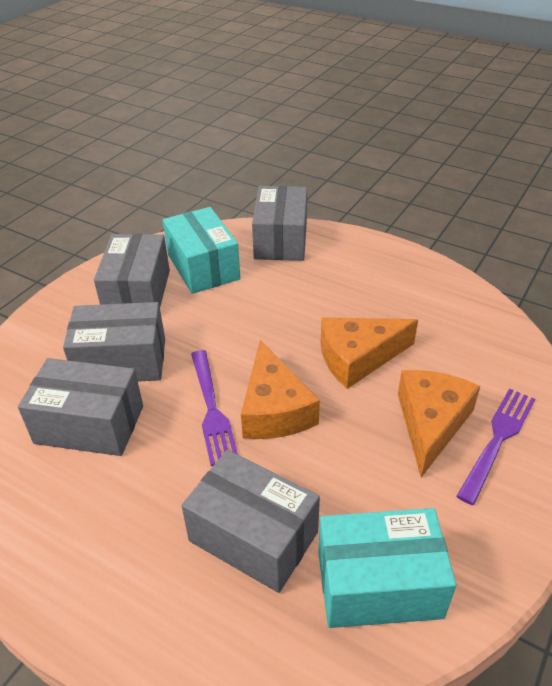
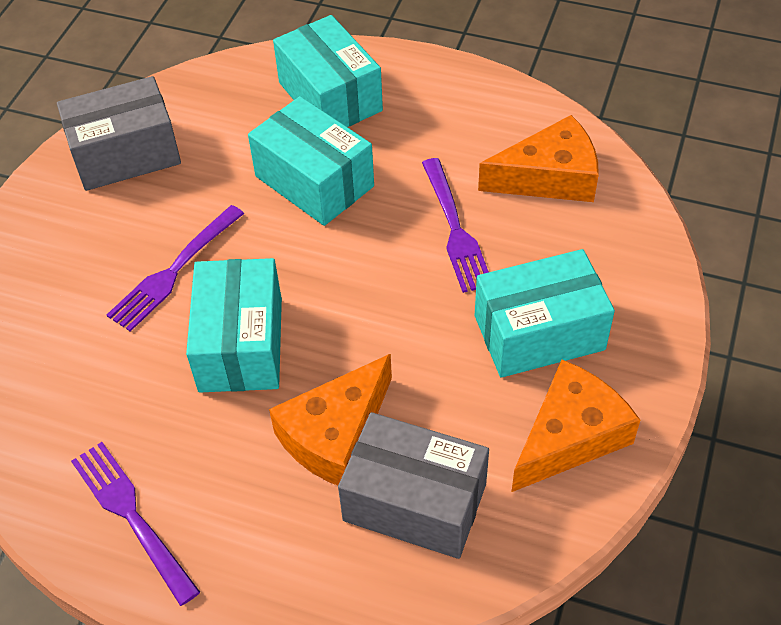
grey box: 5 -> 2
purple fork: 2 -> 3
turquoise box: 2 -> 4

